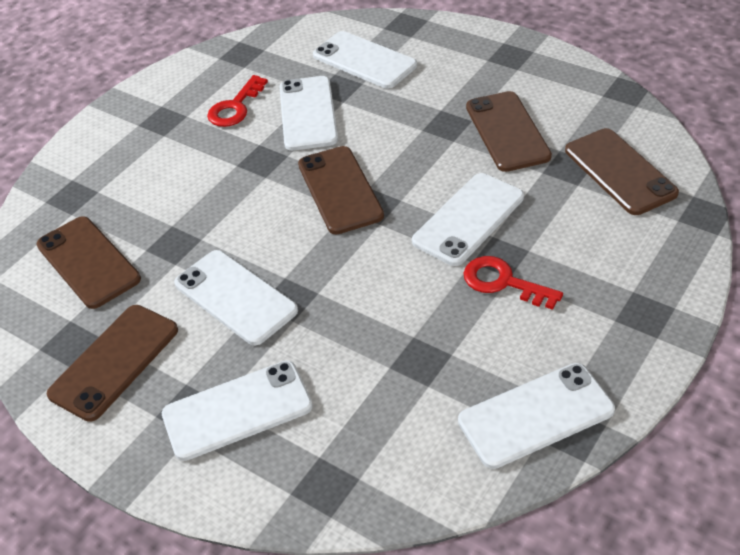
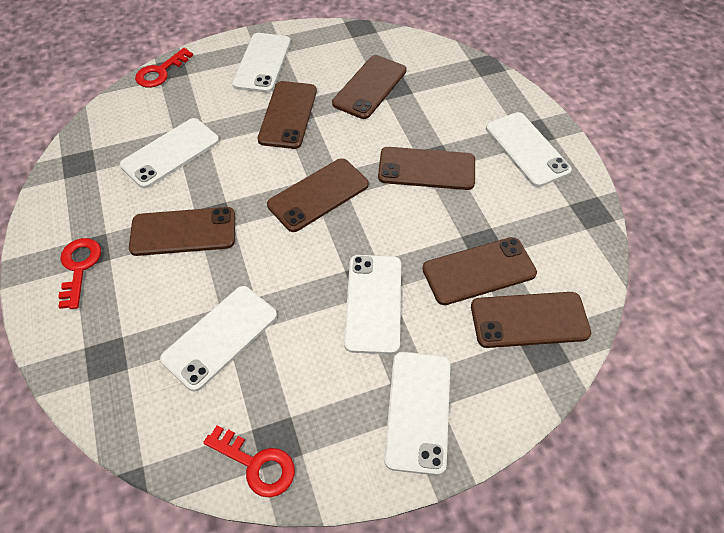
brown phone: 5 -> 7
red key: 2 -> 3

